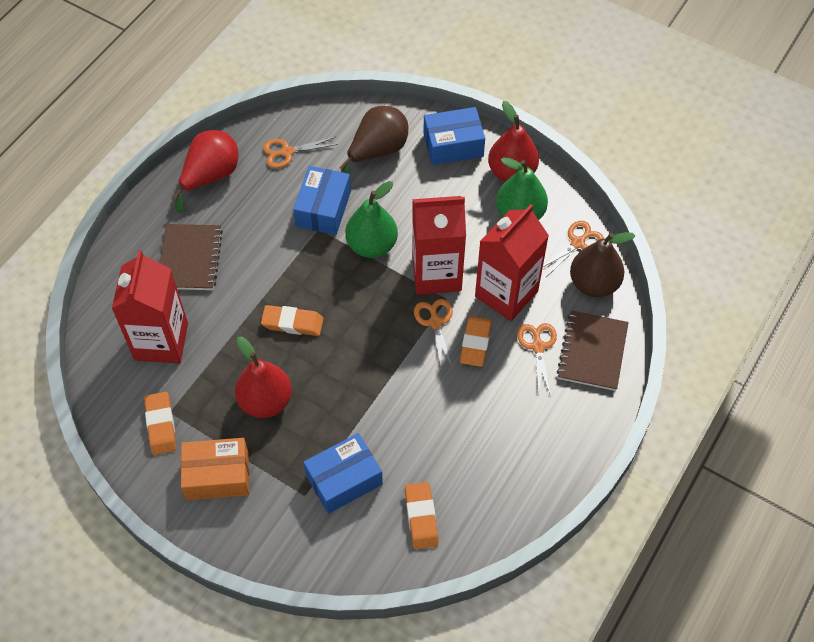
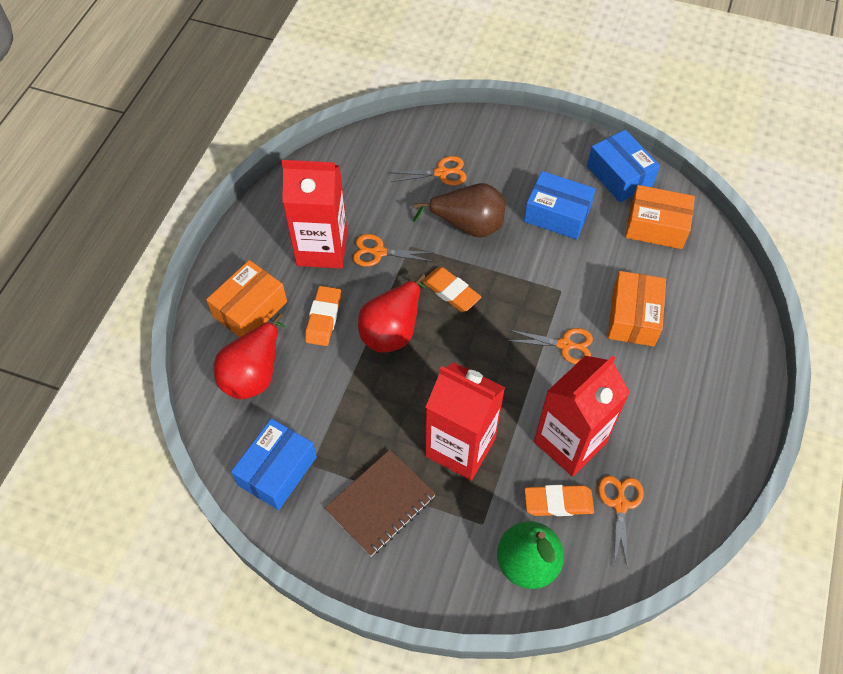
brown notebook: 2 -> 1
brown pear: 2 -> 1
green pear: 2 -> 1
orange box: 1 -> 3
orange eraser: 4 -> 3
red pear: 3 -> 2

